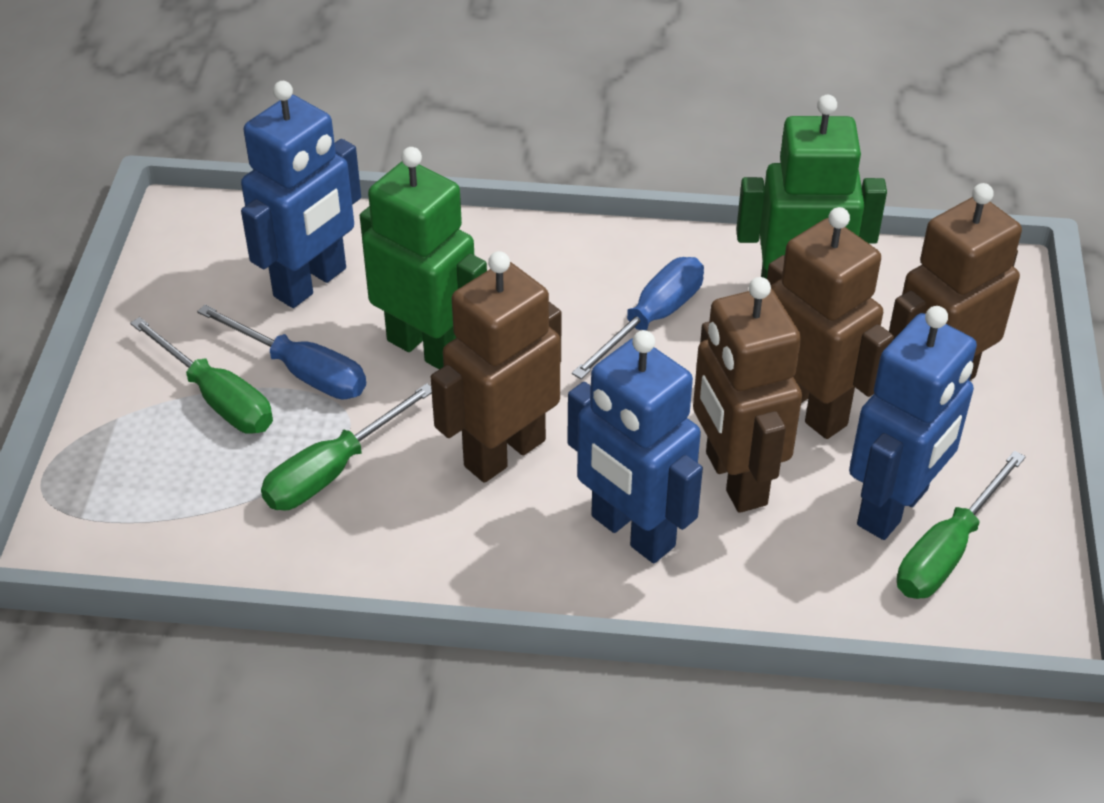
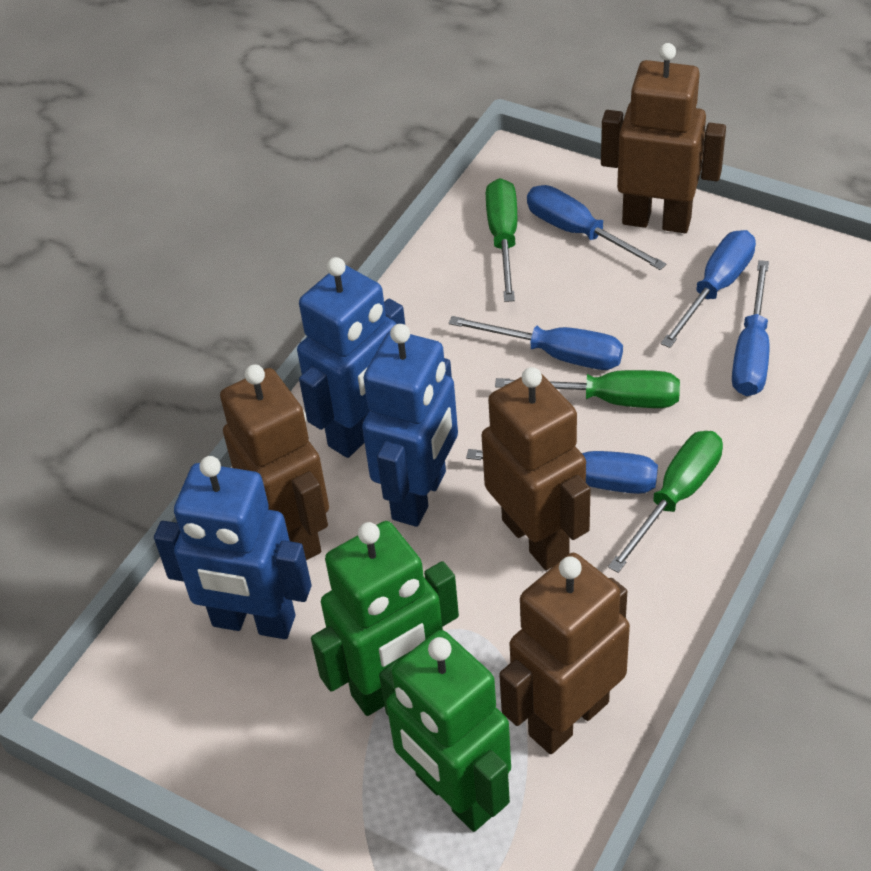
blue screwdriver: 2 -> 5

